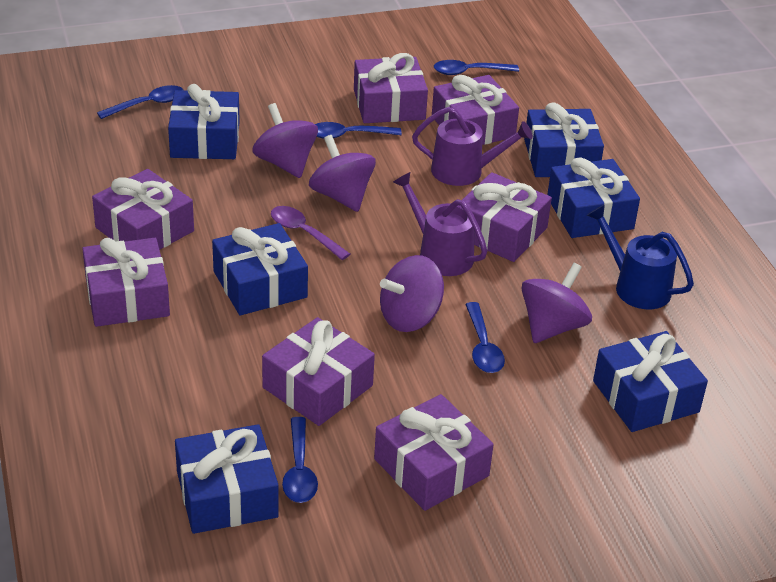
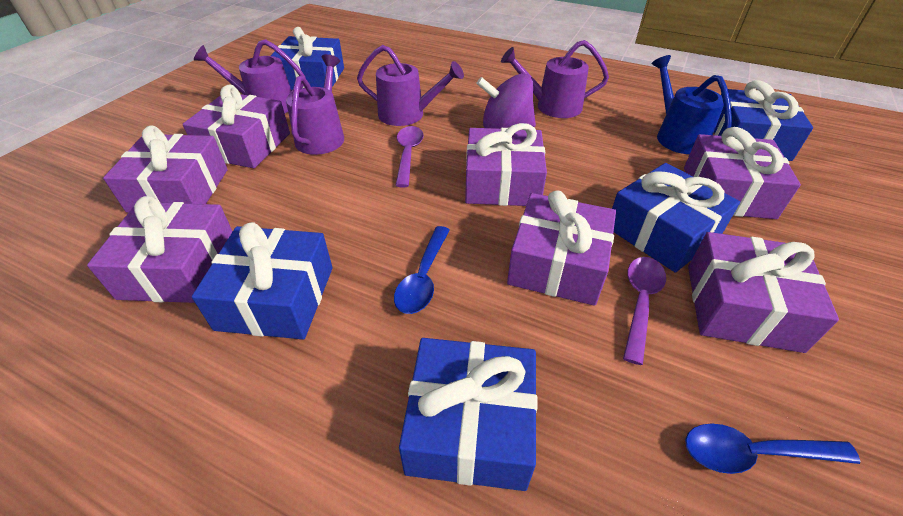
blue gift: 6 -> 5
blue spoon: 5 -> 2
purple spinning top: 4 -> 1
purple spoon: 1 -> 2
purple watering can: 2 -> 4

